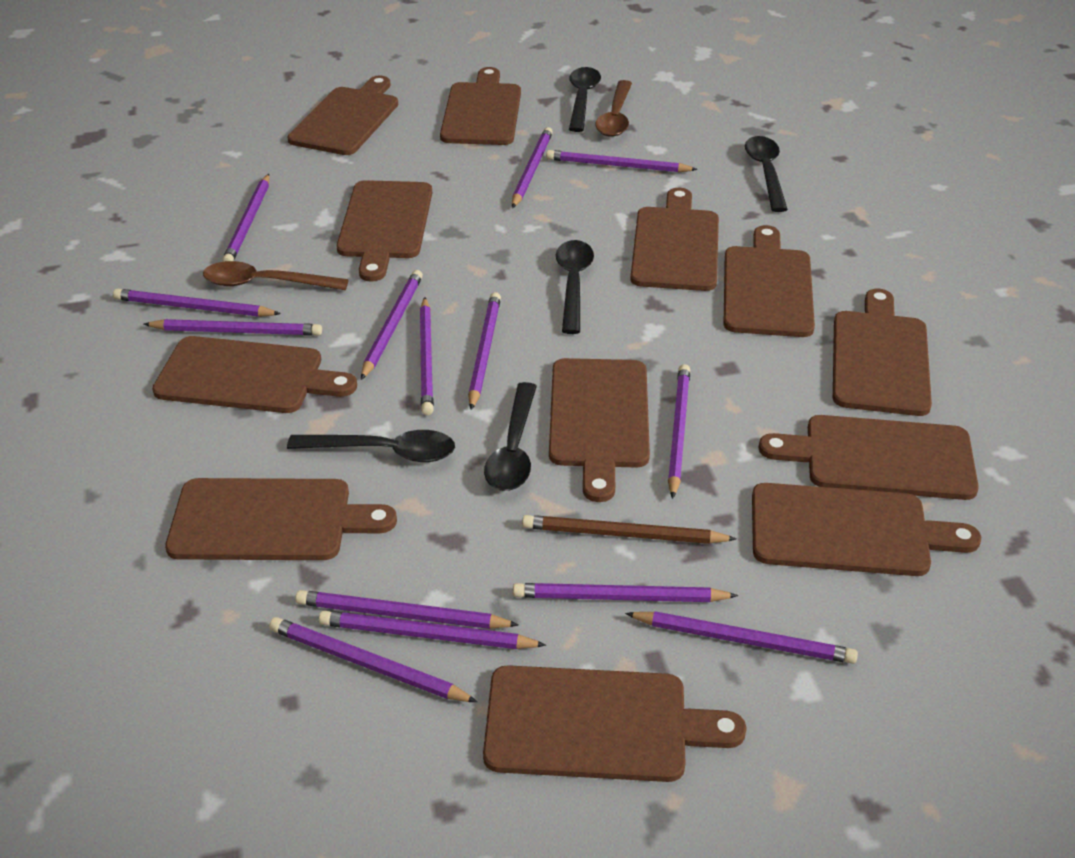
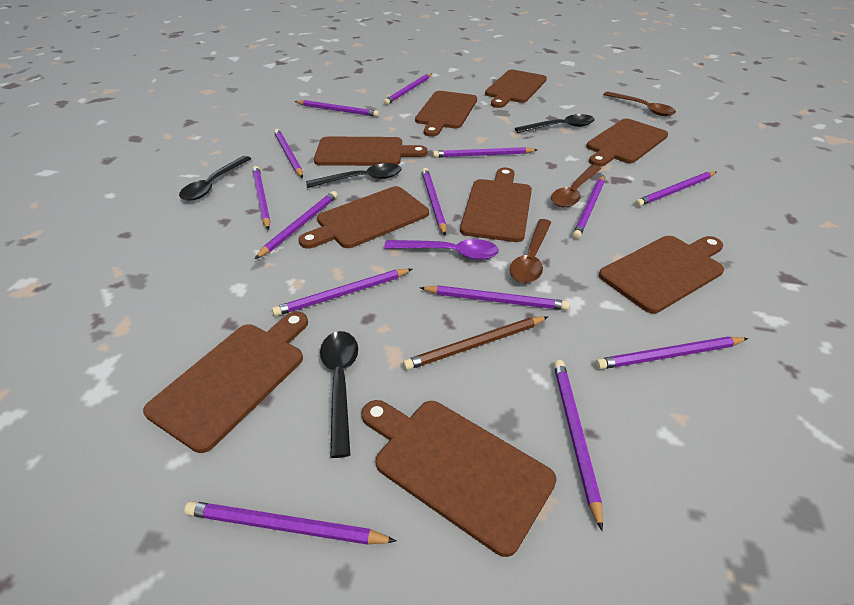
black spoon: 5 -> 4
brown cutting board: 12 -> 9
brown spoon: 2 -> 3
purple spoon: 0 -> 1

